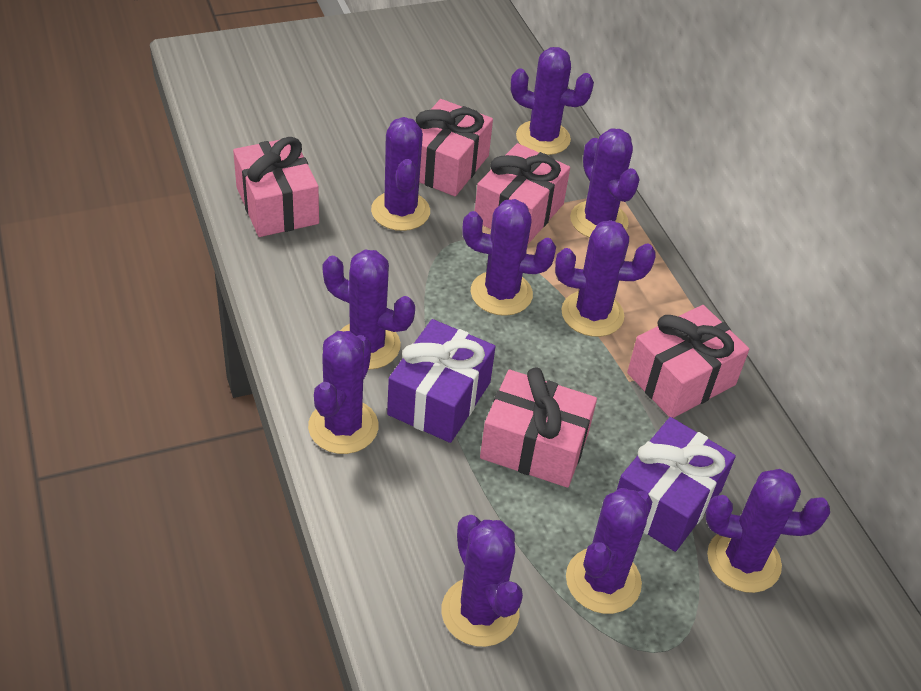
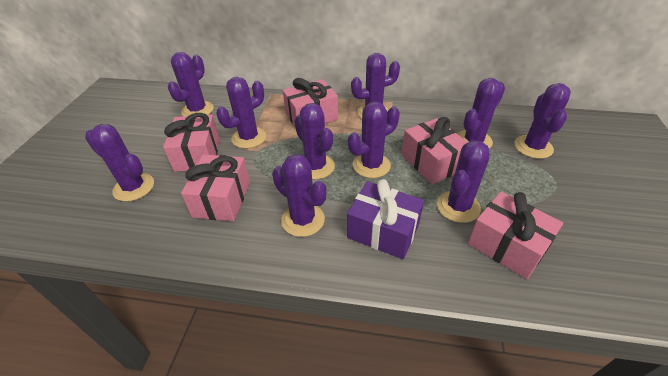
purple gift: 2 -> 1

